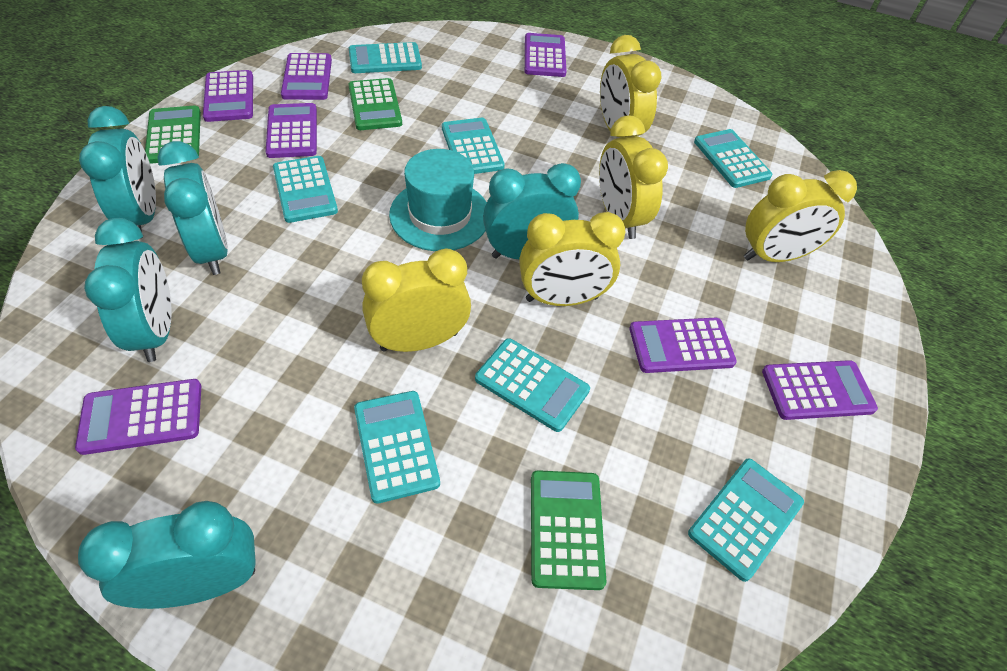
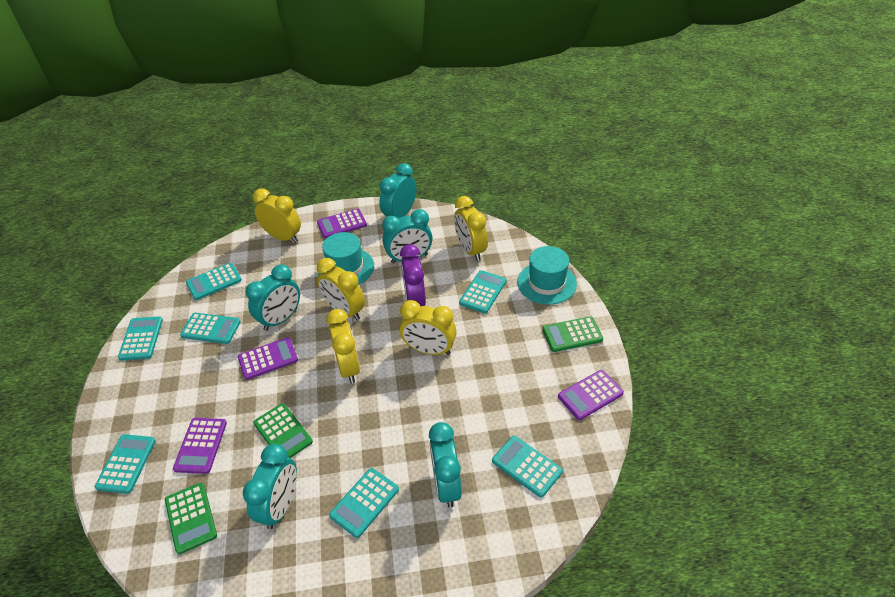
purple calculator: 7 -> 4
purple clock: 0 -> 1
turquoise hat: 1 -> 2

